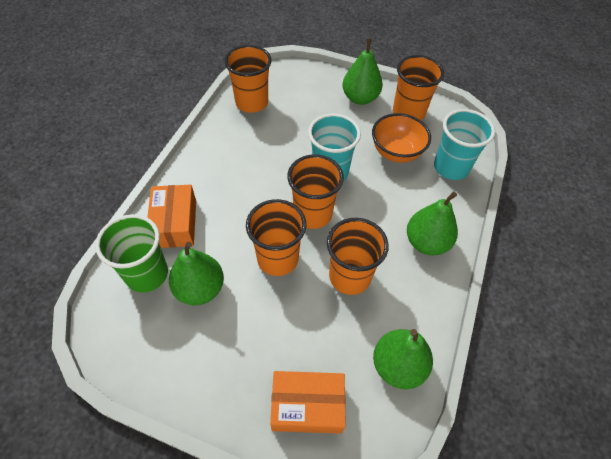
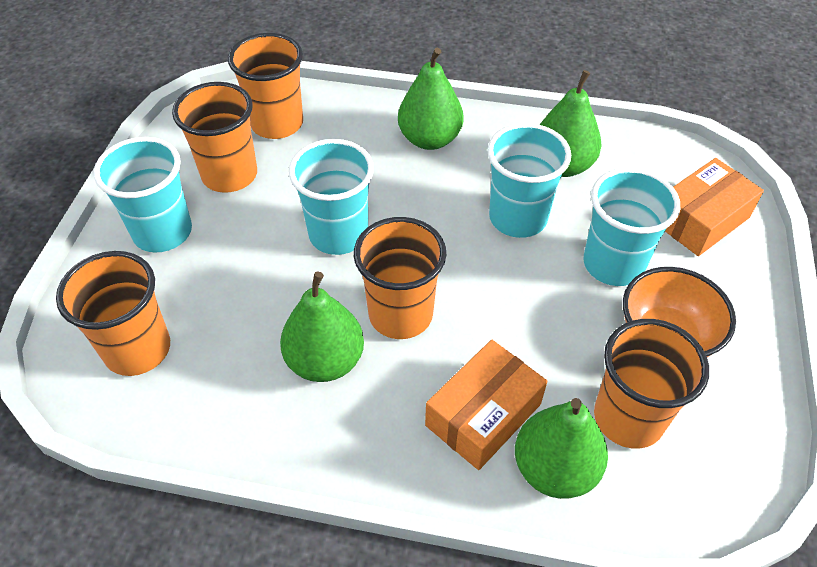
green cup: 1 -> 0
turquoise cup: 2 -> 4

